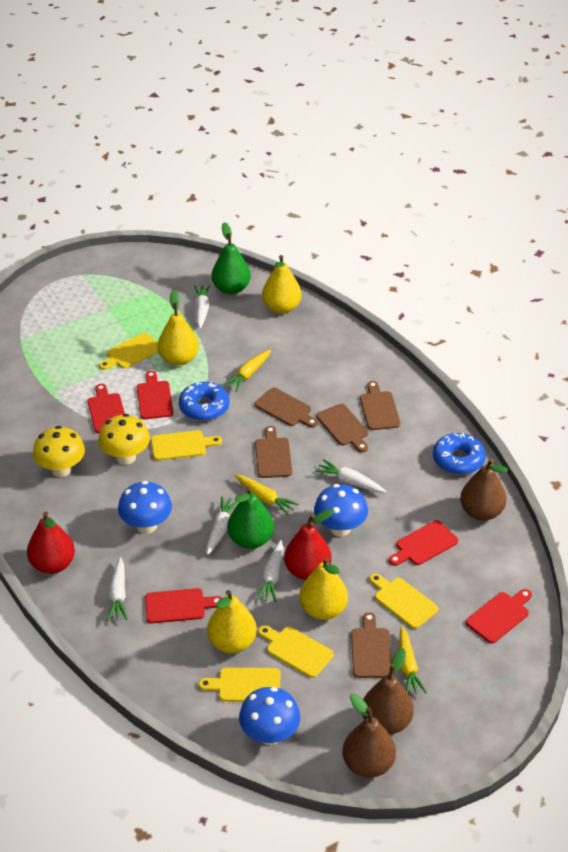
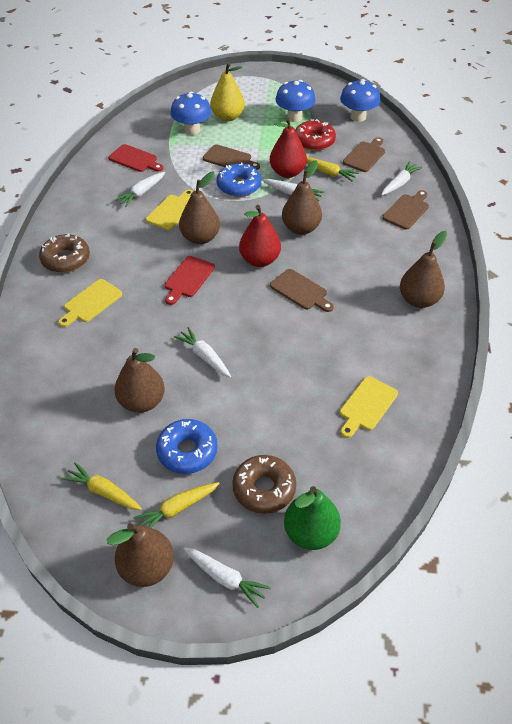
brown cutting board: 5 -> 4
brown donut: 0 -> 2
brown pear: 3 -> 5
green pear: 2 -> 1
red cutting board: 5 -> 2
red donut: 0 -> 1
yellow cutting board: 5 -> 3
yellow mushroom: 2 -> 0
yellow pear: 4 -> 1

